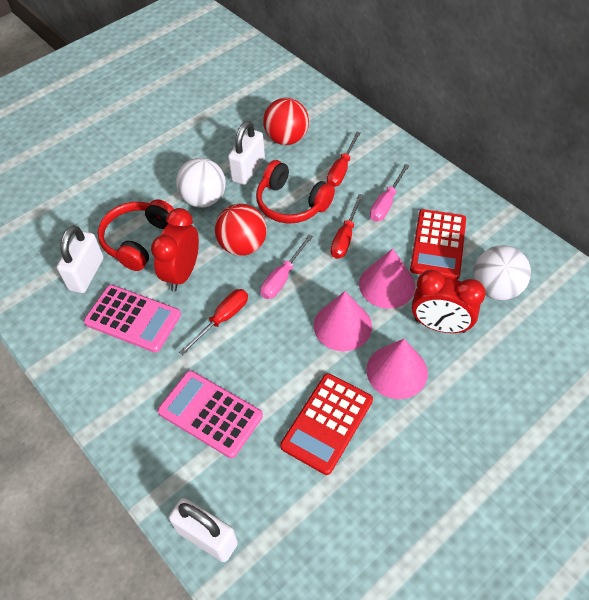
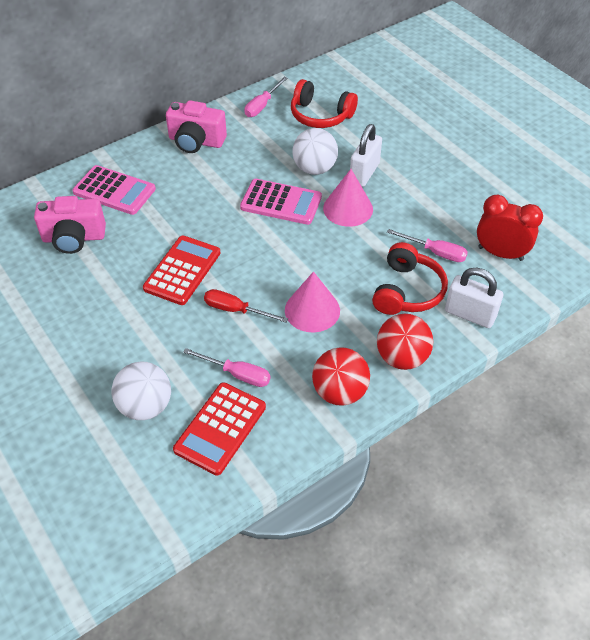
pink camera: 0 -> 2
pink cone: 3 -> 2
pink screwdriver: 2 -> 3
red clock: 2 -> 1
red screwdriver: 3 -> 1
white padlock: 3 -> 2

